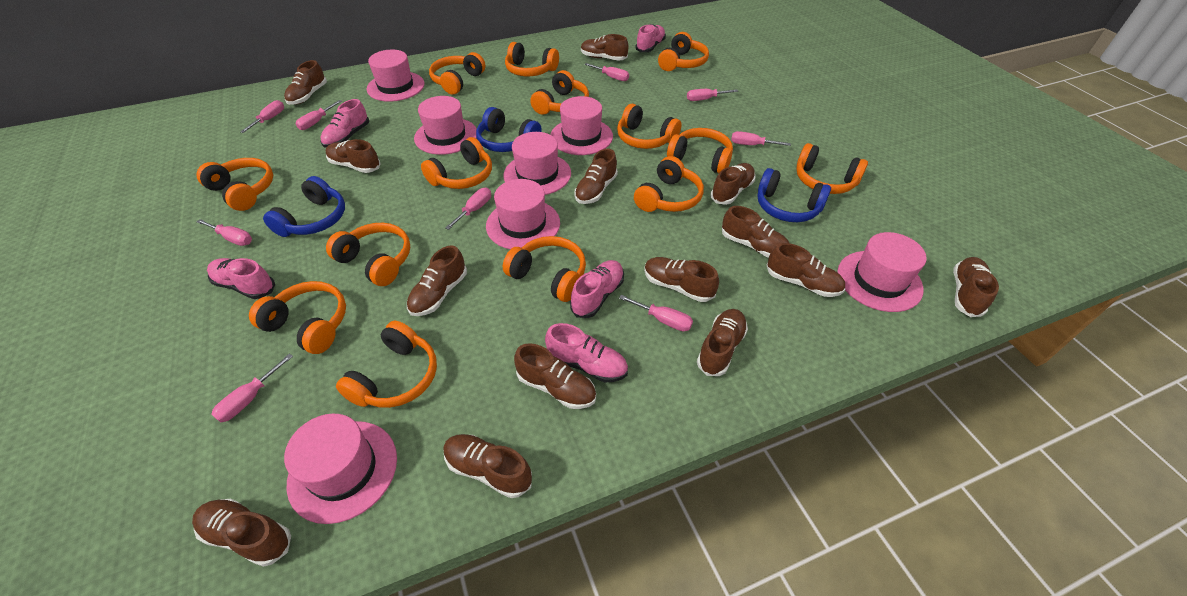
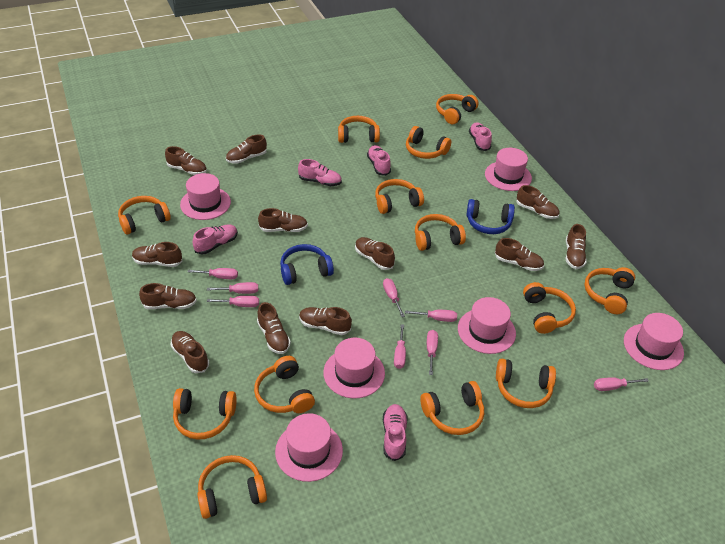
blue headphones: 3 -> 2
brown shoe: 14 -> 12
orange headphones: 14 -> 13
pink hat: 7 -> 6
pink screwdriver: 9 -> 8

